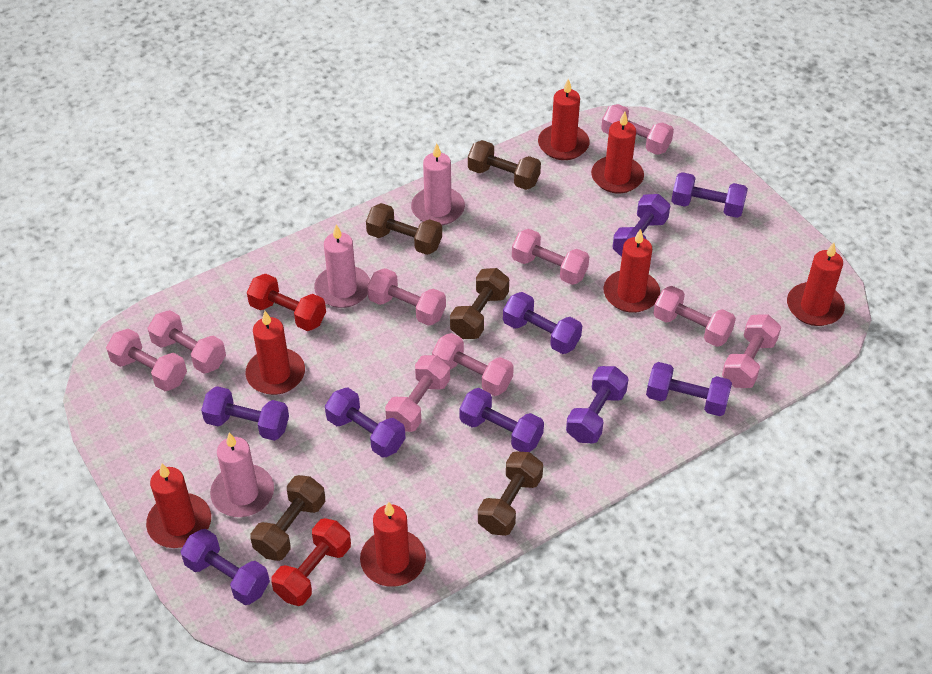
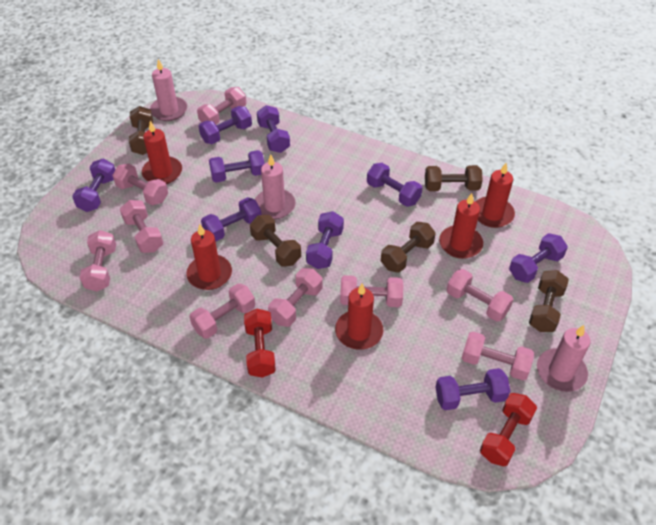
red candle: 7 -> 5

